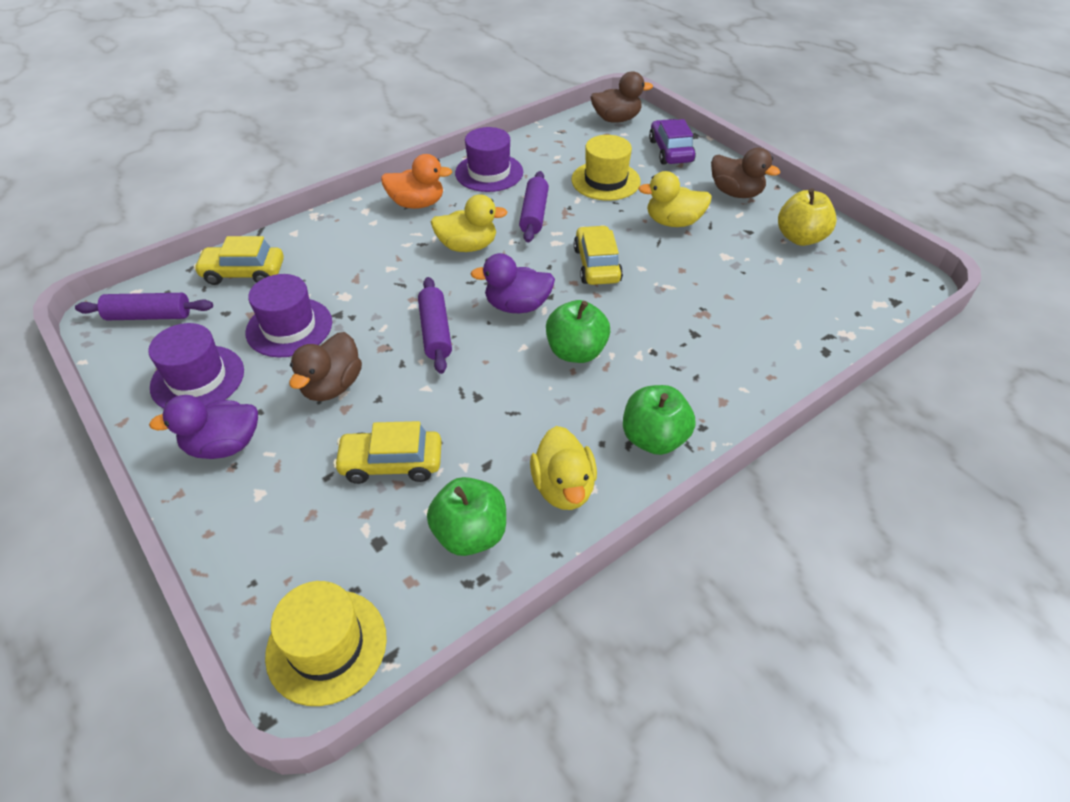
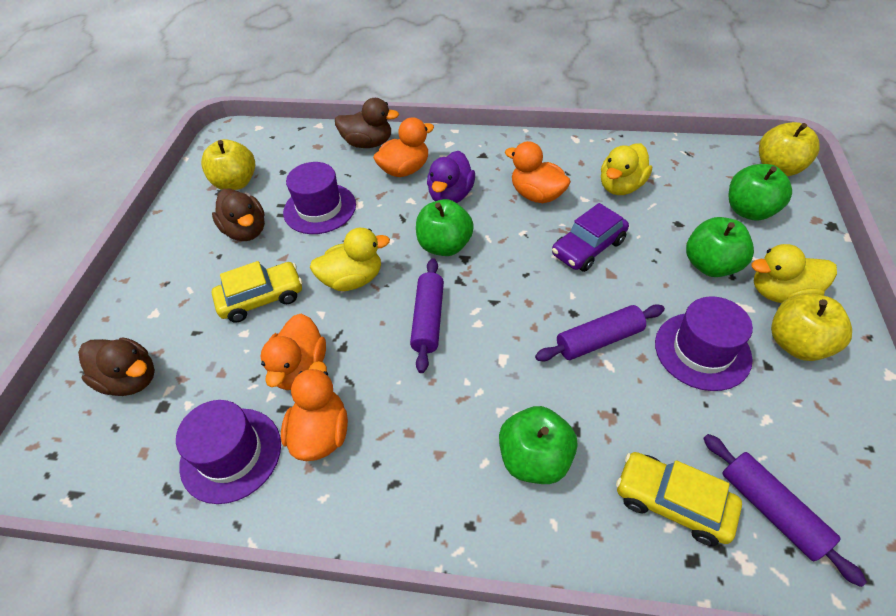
green apple: 3 -> 4
orange duck: 1 -> 4
purple duck: 2 -> 1
yellow apple: 1 -> 3
yellow car: 3 -> 2
yellow hat: 2 -> 0

